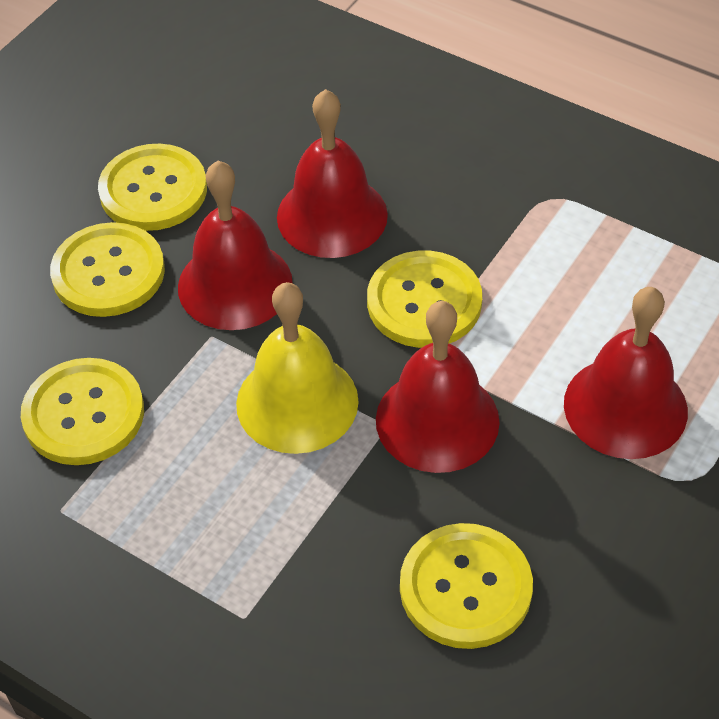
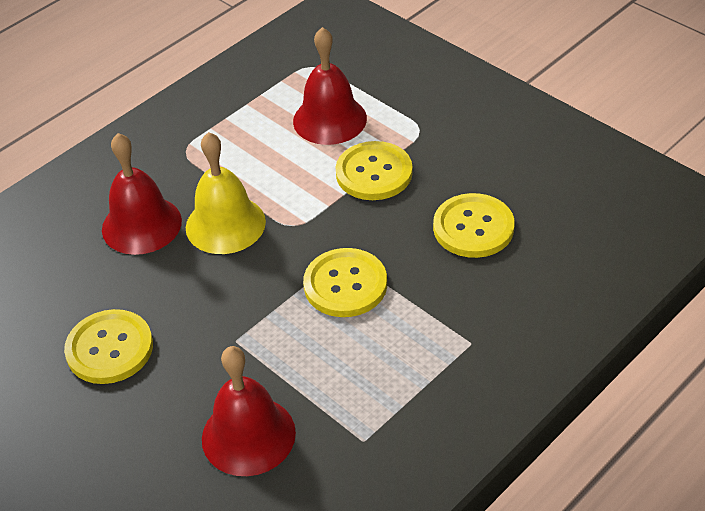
red bell: 4 -> 3
yellow button: 5 -> 4

